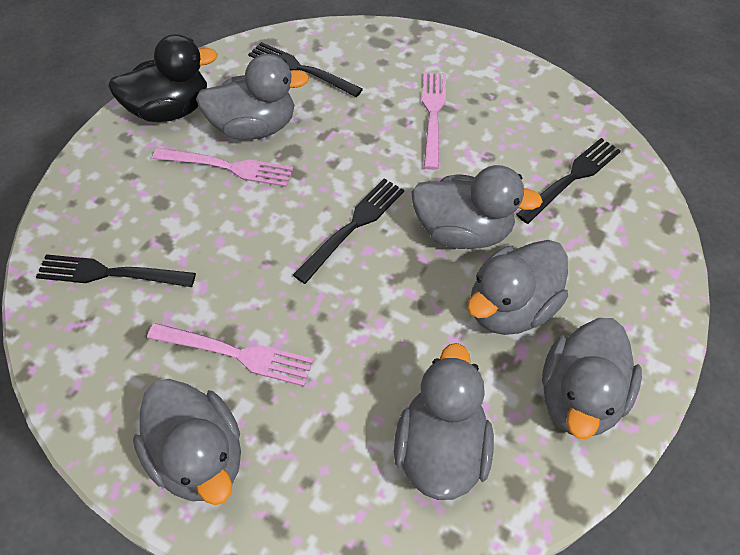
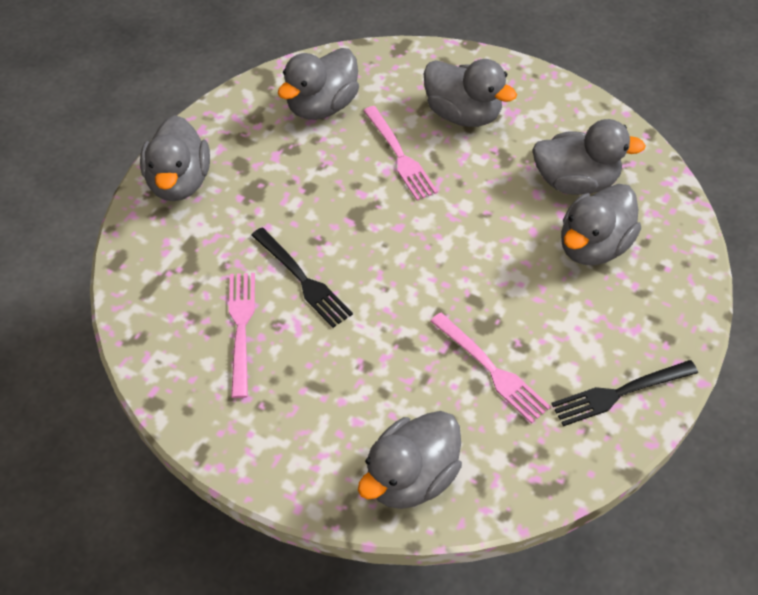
black duck: 1 -> 0
black fork: 4 -> 2

